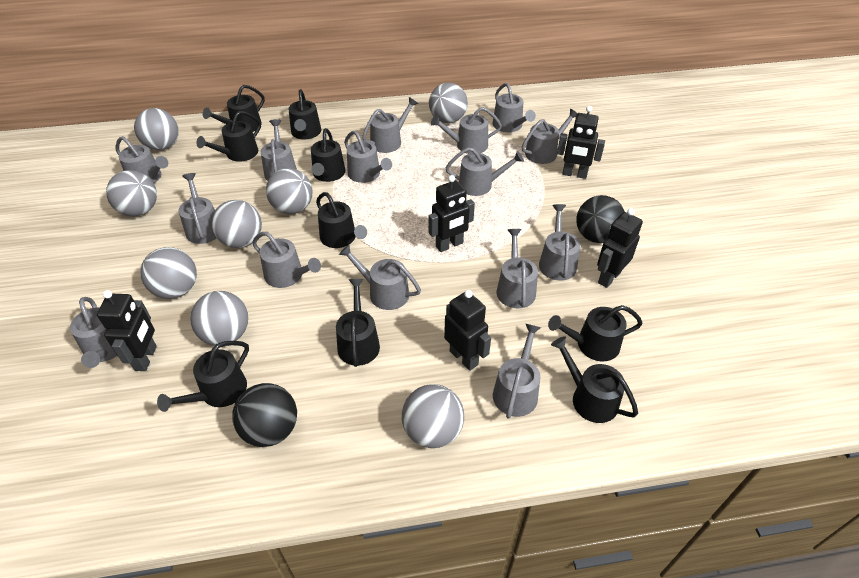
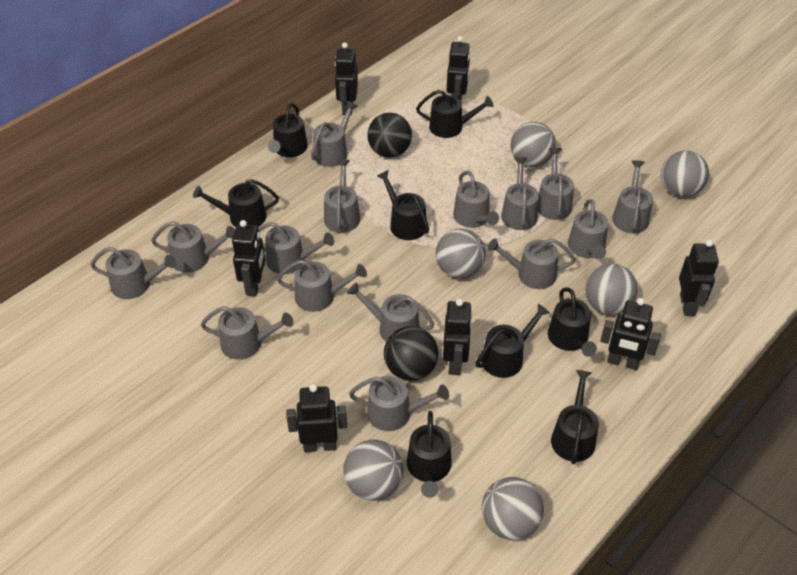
black robot: 5 -> 7
black watering can: 9 -> 8
grey ball: 8 -> 6

